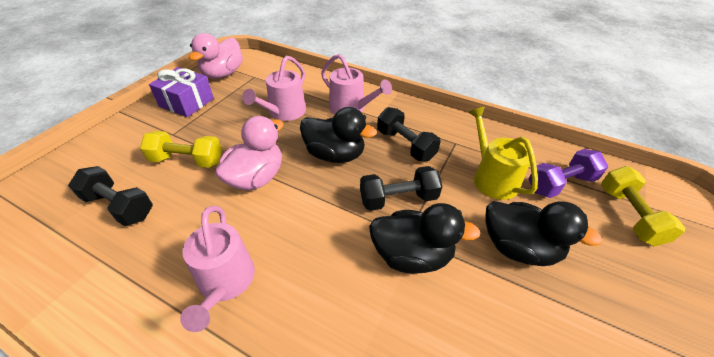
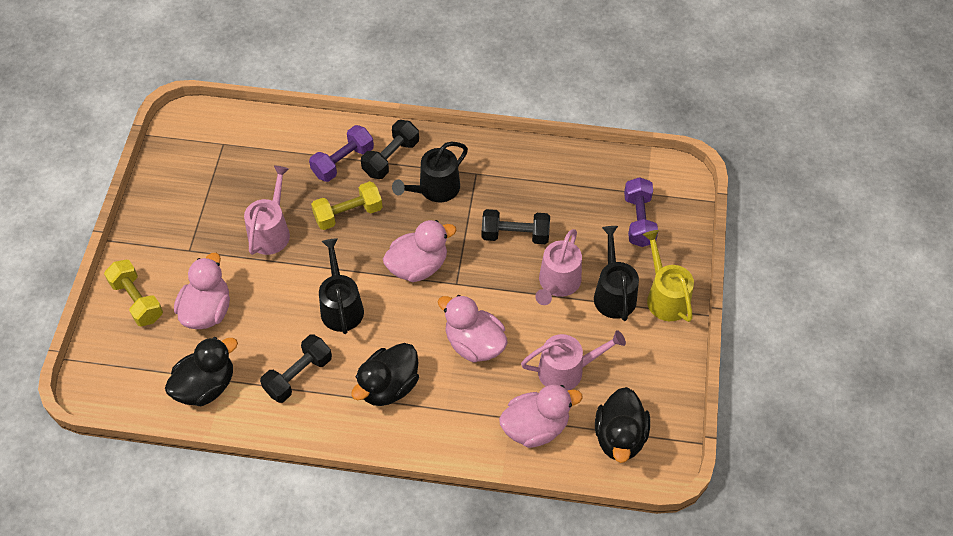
black watering can: 0 -> 3
pink duck: 2 -> 4
purple dumbbell: 1 -> 2
purple gift: 1 -> 0

